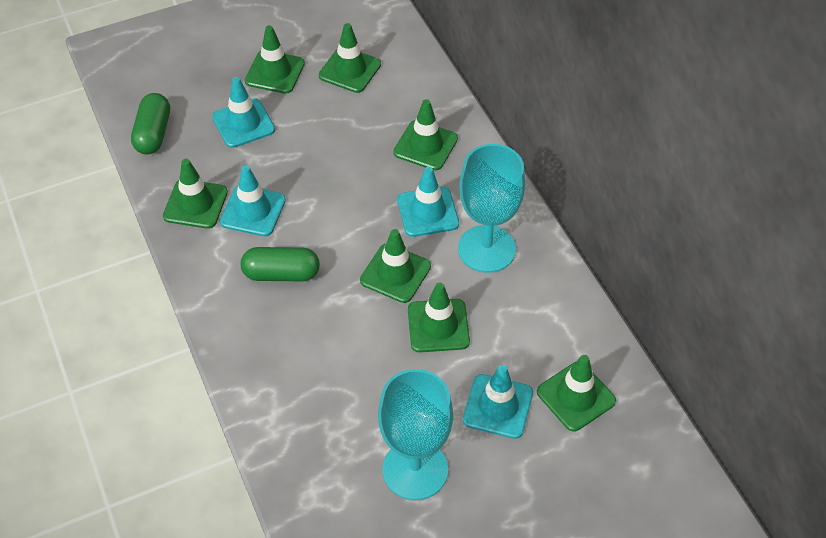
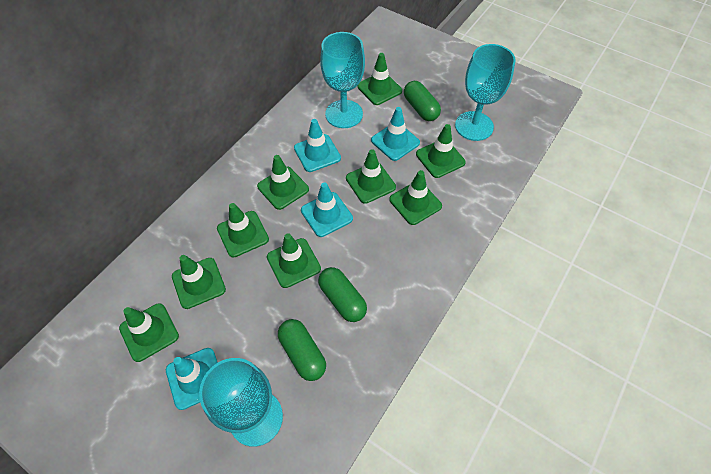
green capsule: 2 -> 3
green traffic cone: 7 -> 9
turquoise goblet: 2 -> 3

